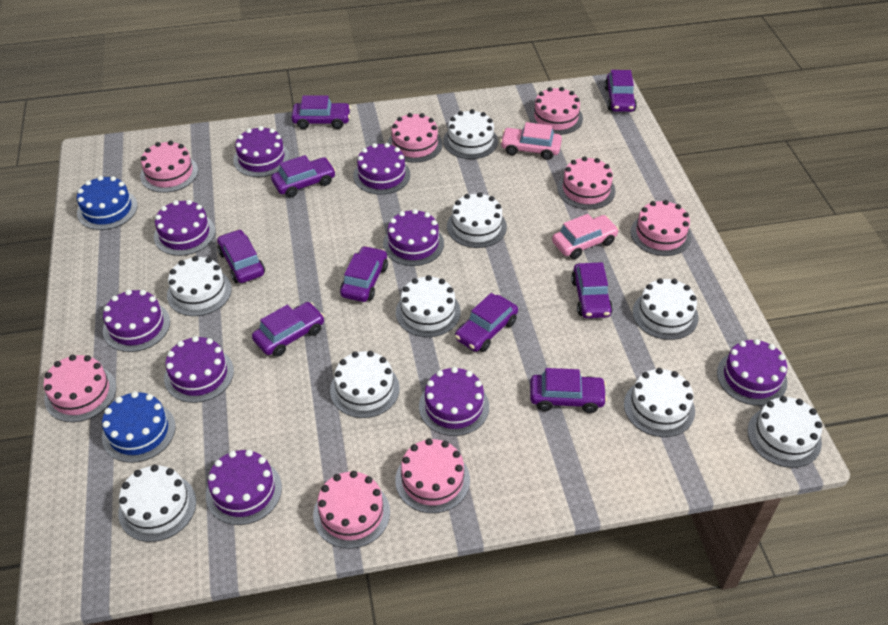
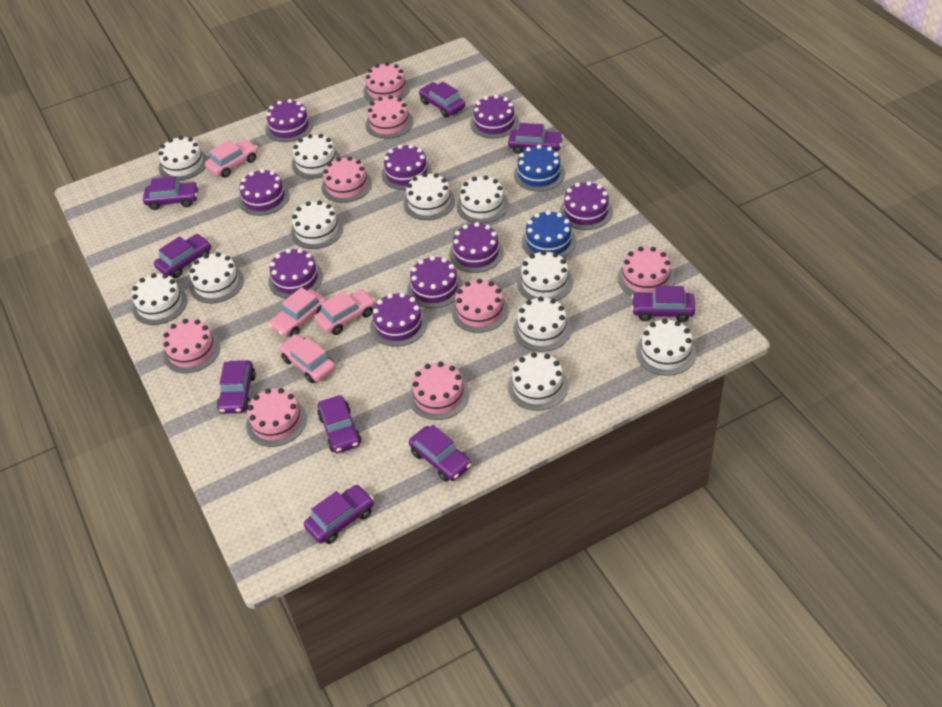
pink car: 2 -> 4
white cake: 9 -> 11

